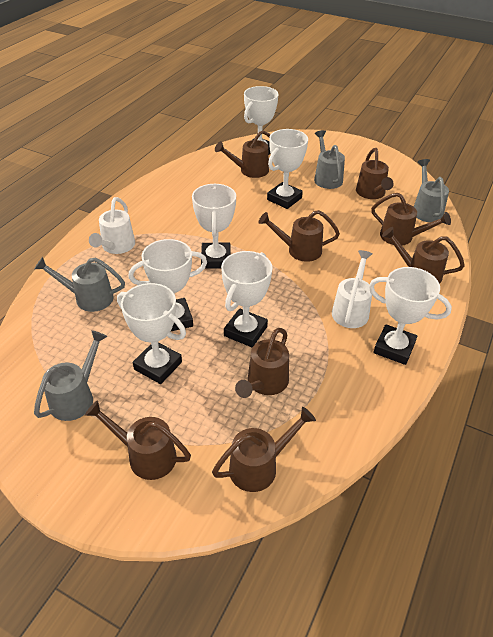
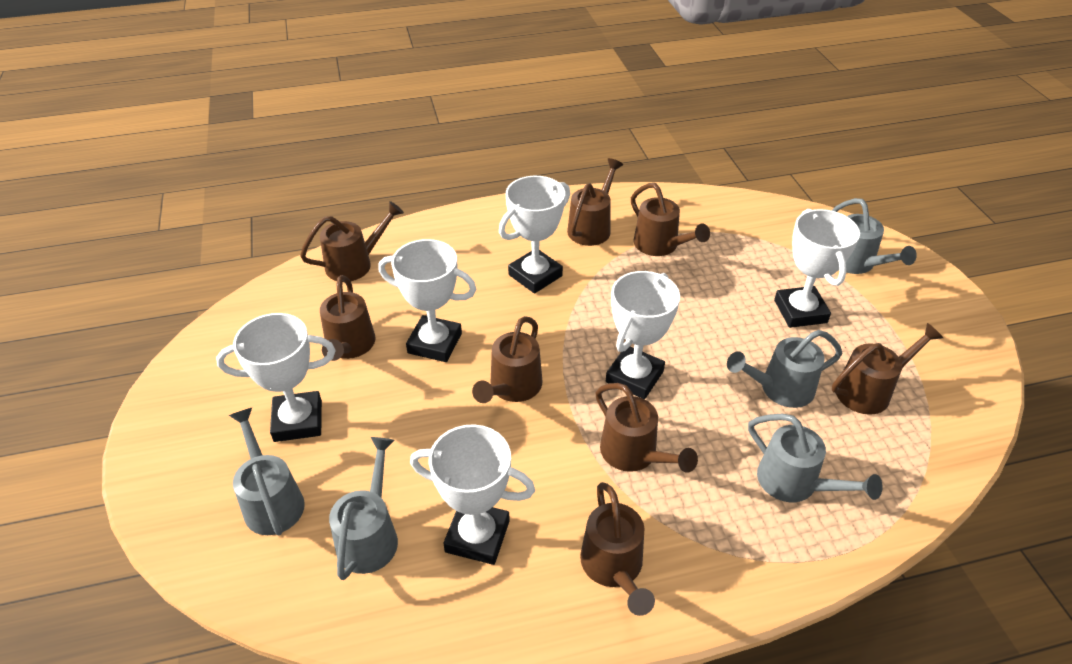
grey watering can: 4 -> 5
white trophy: 7 -> 6
white watering can: 2 -> 0

